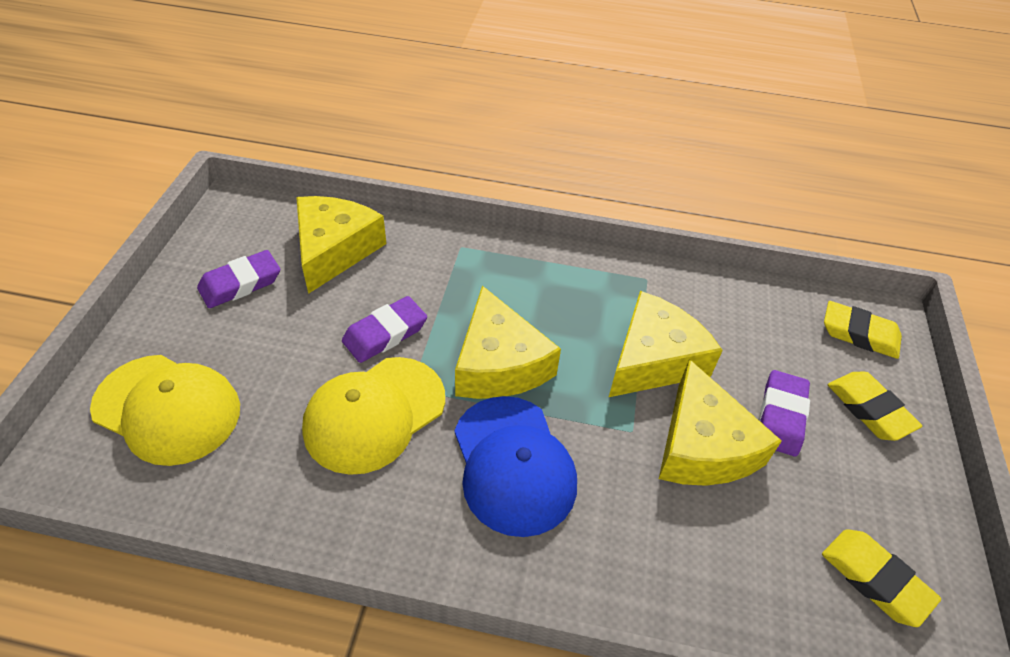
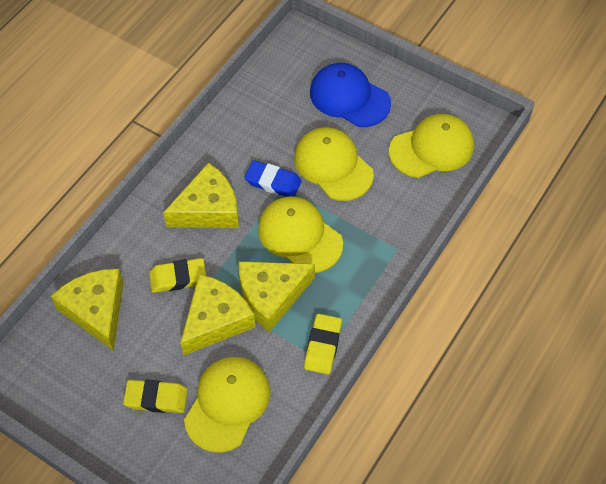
blue eraser: 0 -> 1
purple eraser: 3 -> 0
yellow cap: 2 -> 4

